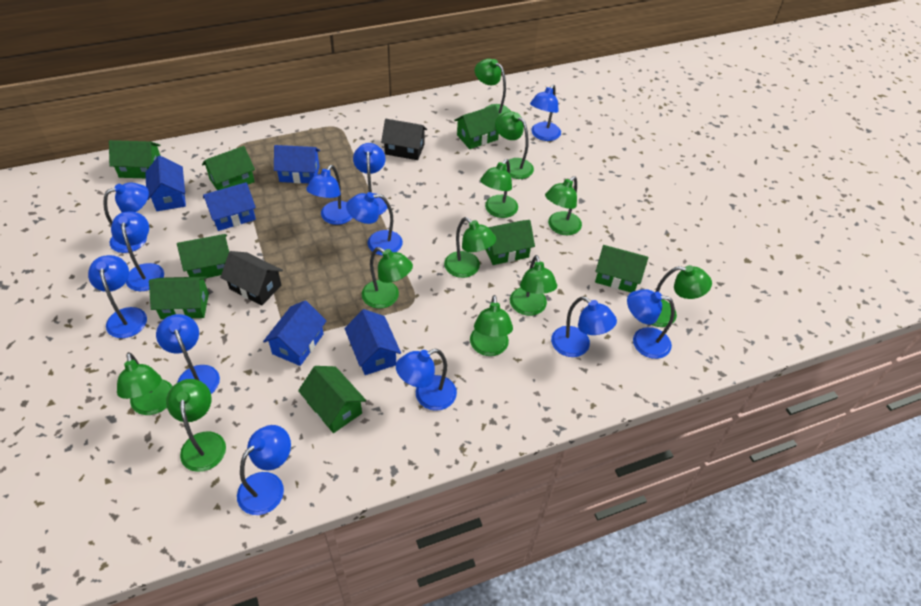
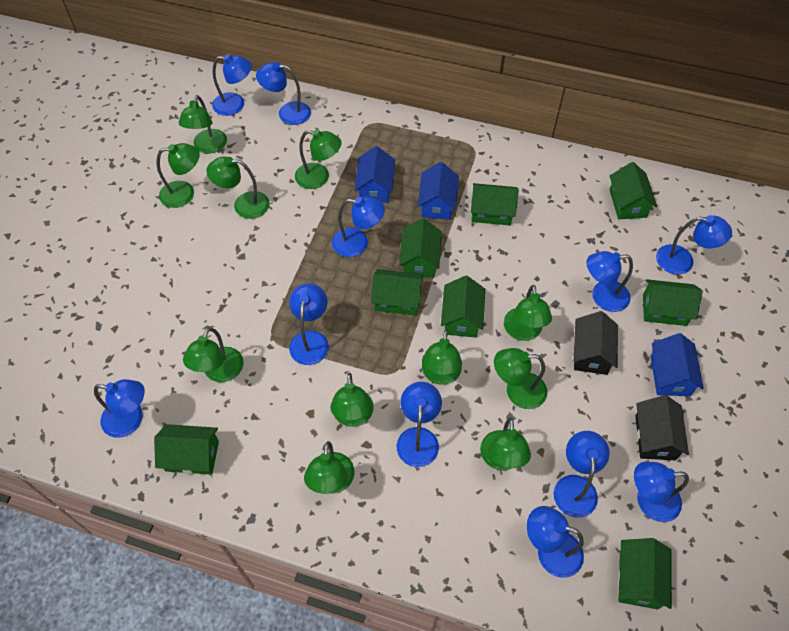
blue house: 5 -> 3
blue lamp: 12 -> 11

